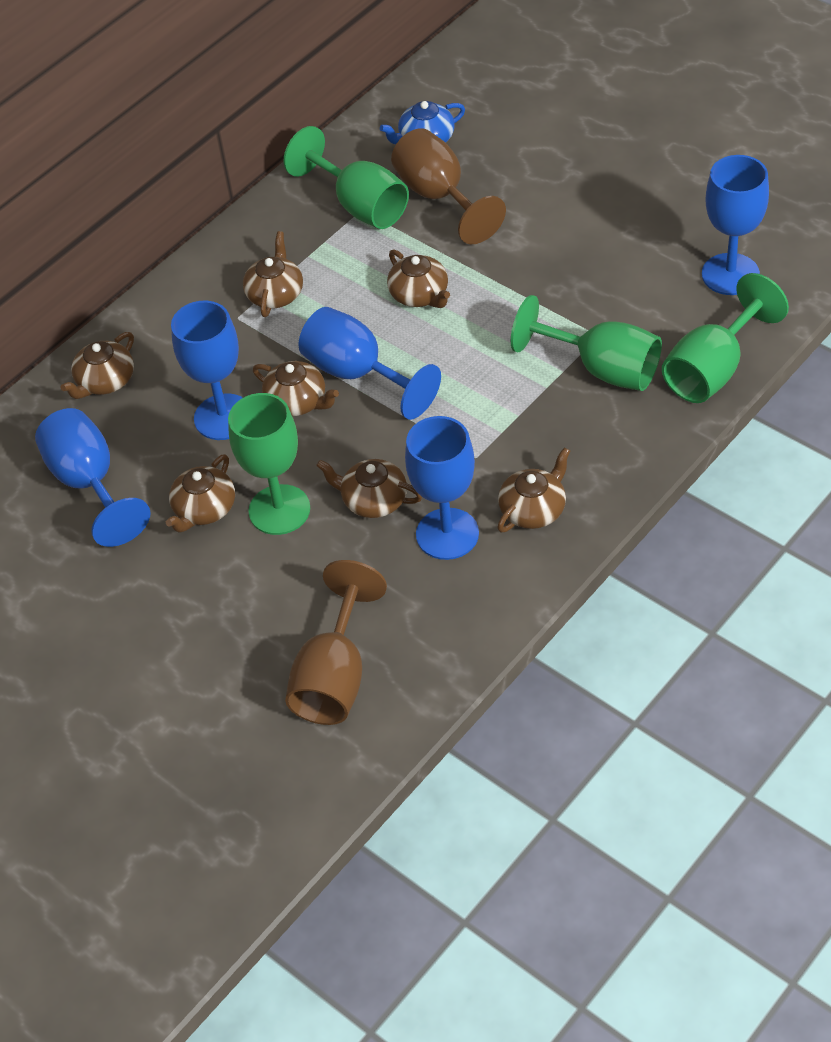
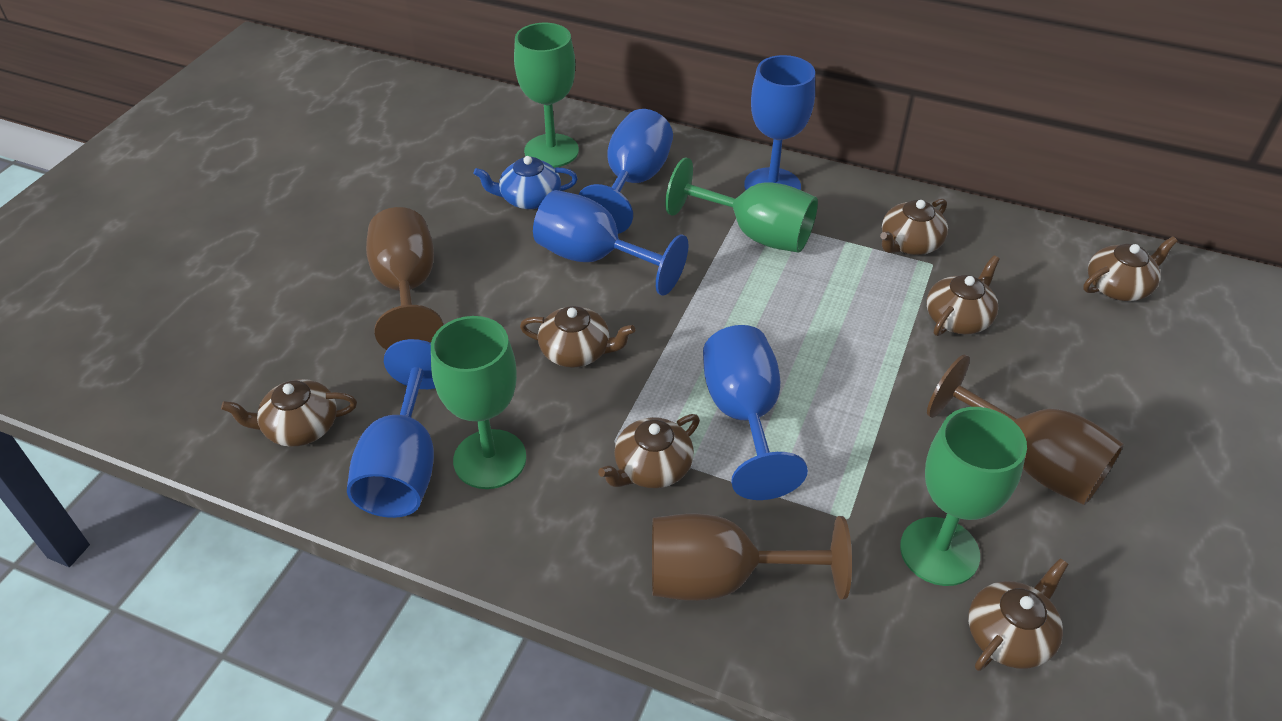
brown goblet: 2 -> 3

